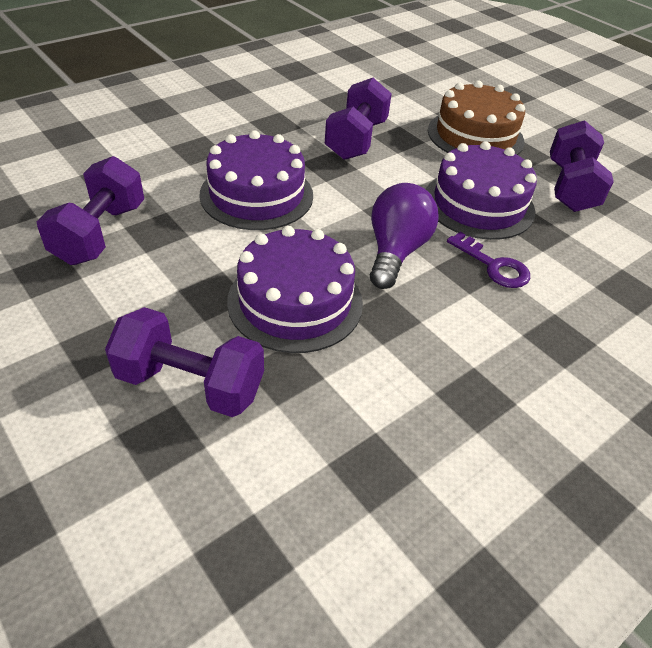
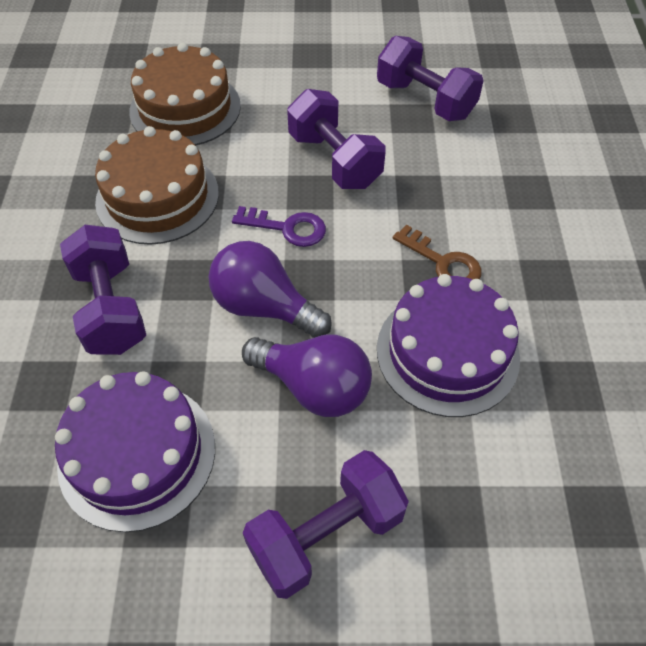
brown cake: 1 -> 2
brown key: 0 -> 1
purple cake: 3 -> 2
purple light bulb: 1 -> 2

